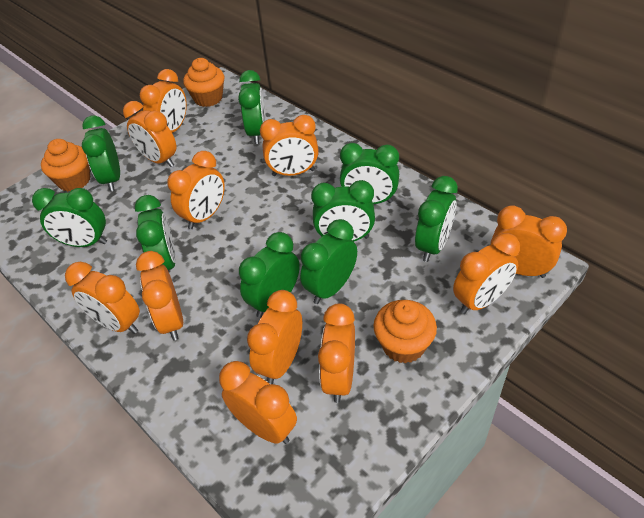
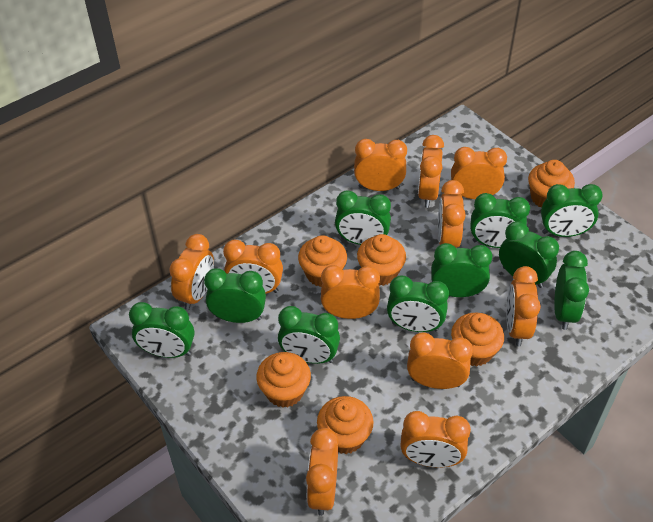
green clock: 9 -> 10
orange cupcake: 3 -> 6

